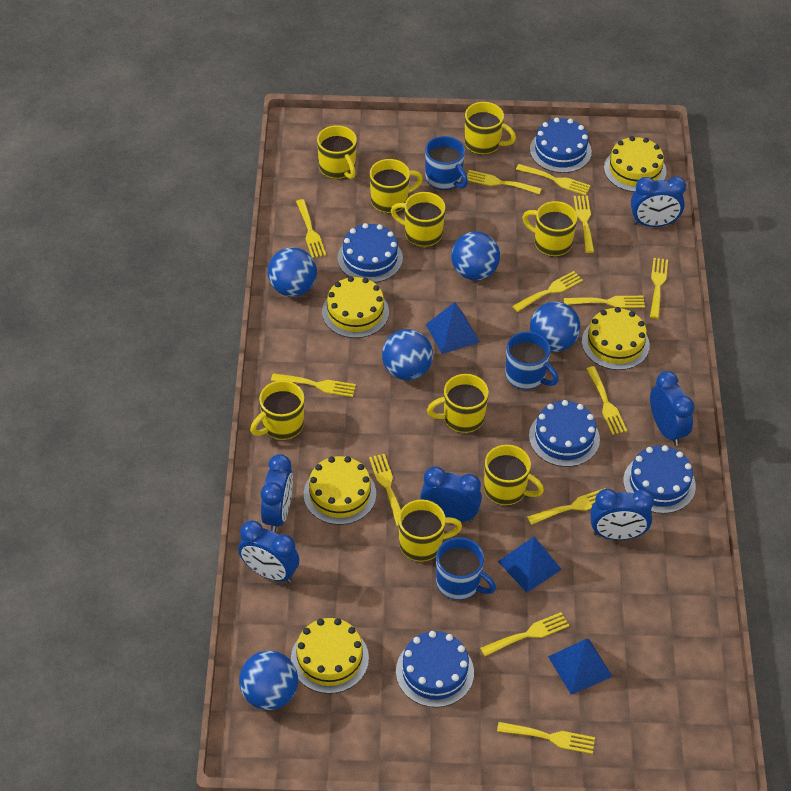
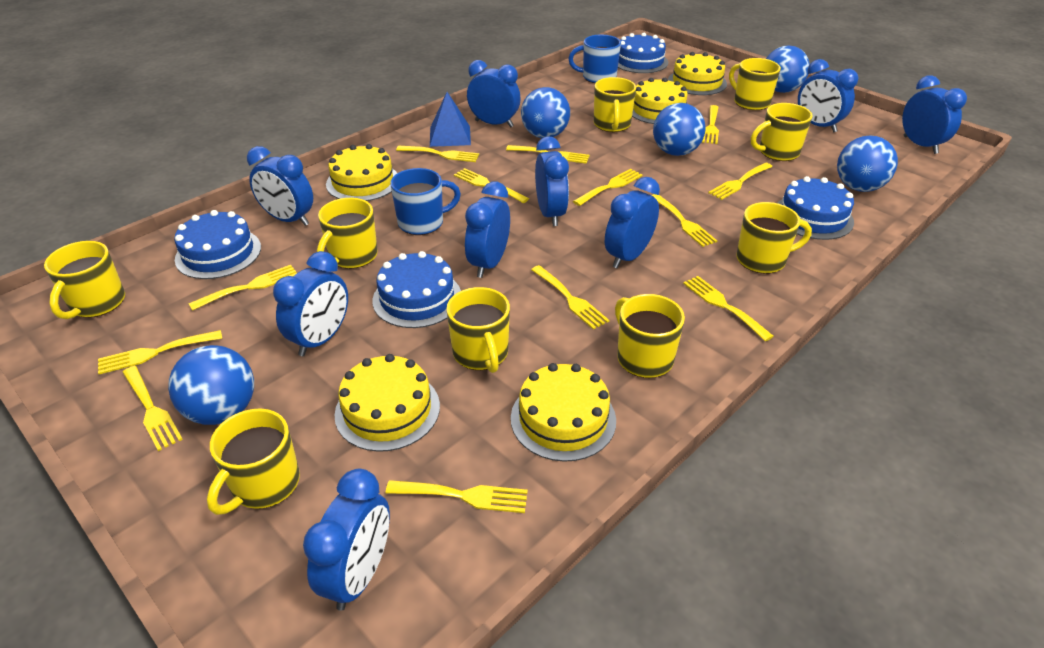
blue cake: 5 -> 4
blue clock: 6 -> 9
blue mug: 3 -> 2
blue pyramid: 3 -> 1

